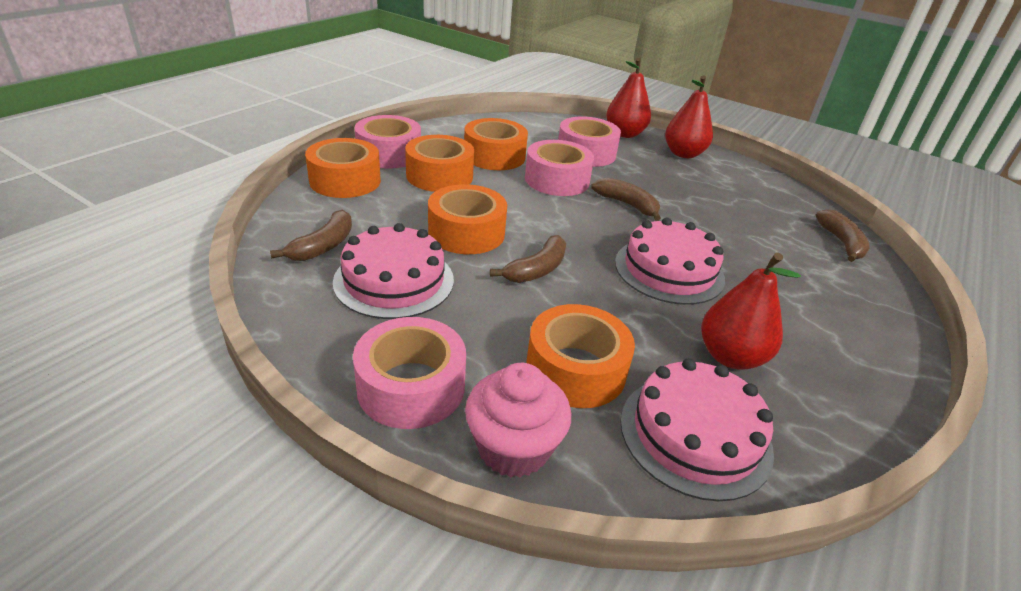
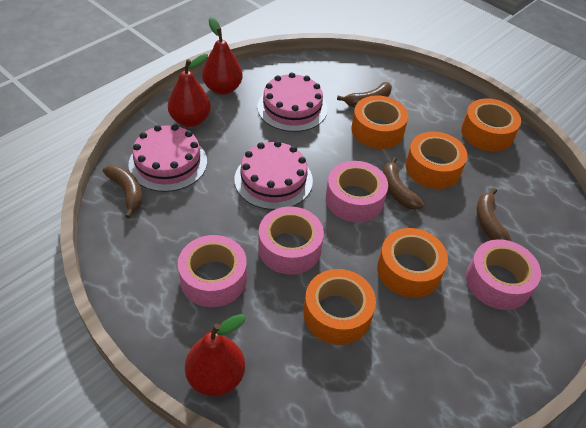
pink cupcake: 1 -> 0

